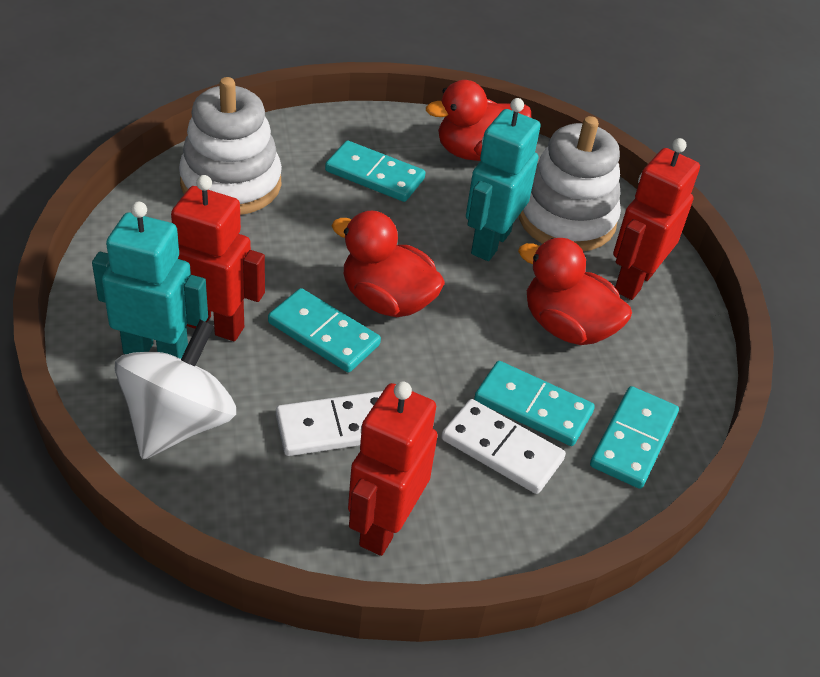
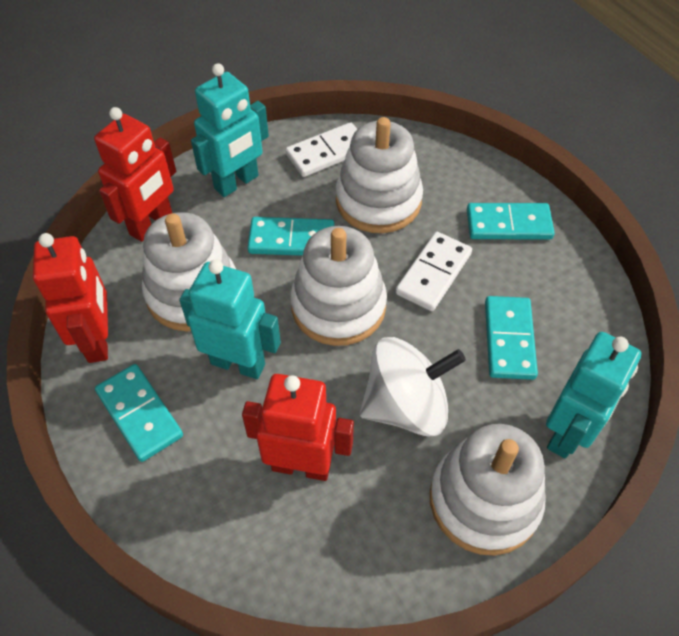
red duck: 3 -> 0
turquoise robot: 2 -> 3
white stacking toy: 2 -> 4

